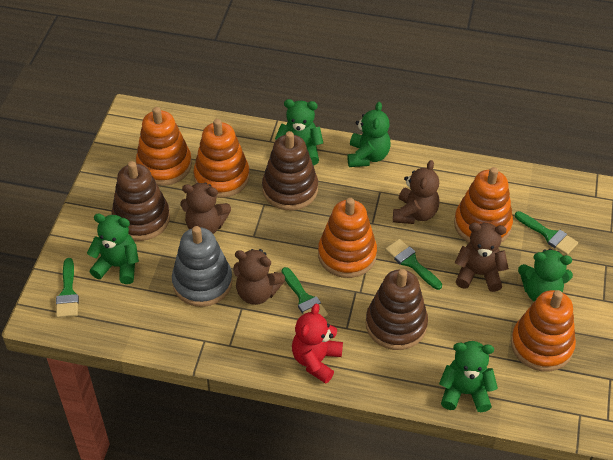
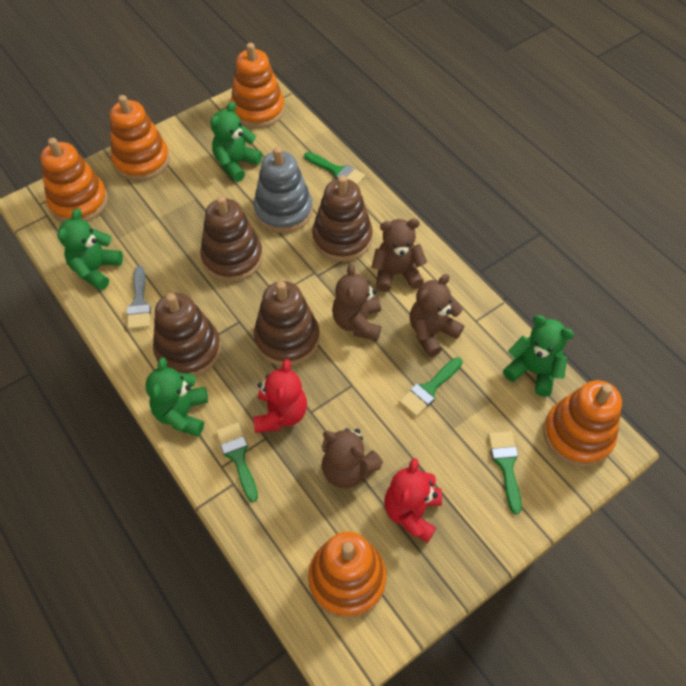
brown stacking toy: 3 -> 4
green teddy bear: 5 -> 4
grey brush: 0 -> 1
red teddy bear: 1 -> 2

